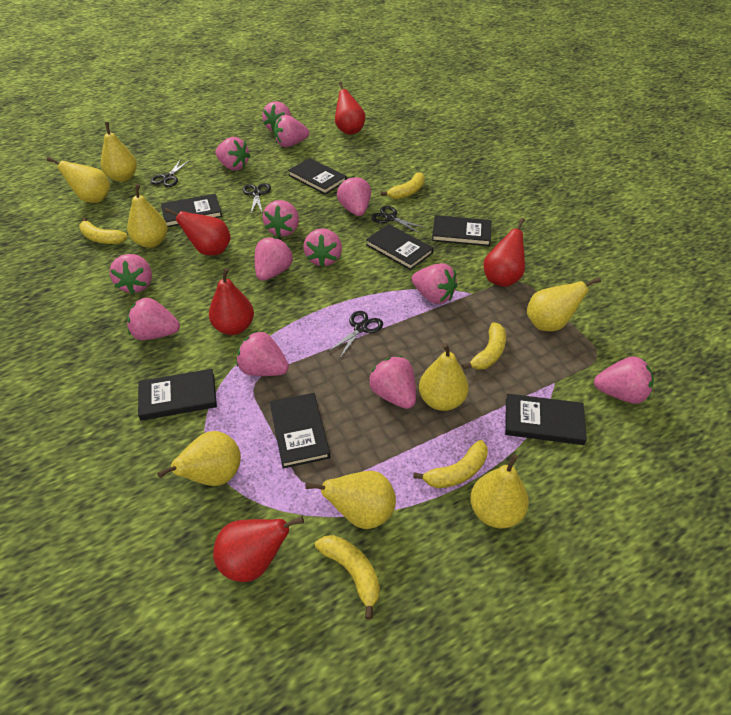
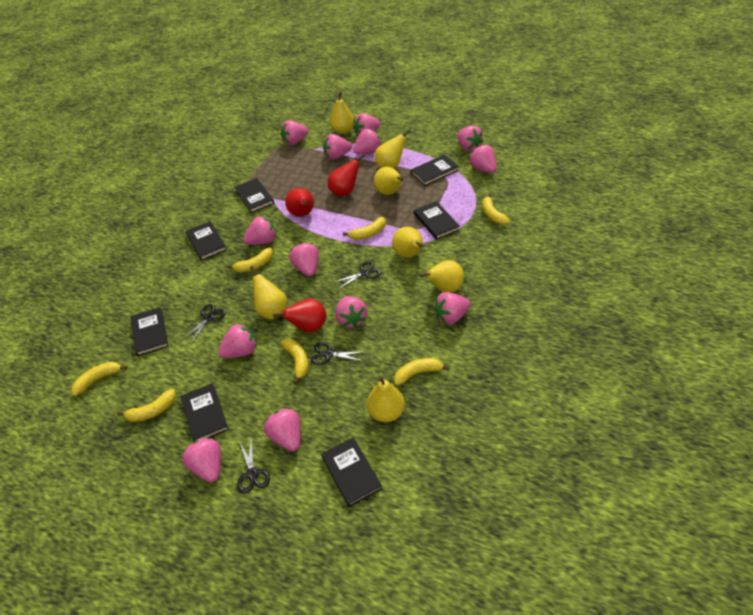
red pear: 5 -> 3
yellow banana: 5 -> 7
yellow pear: 8 -> 7

